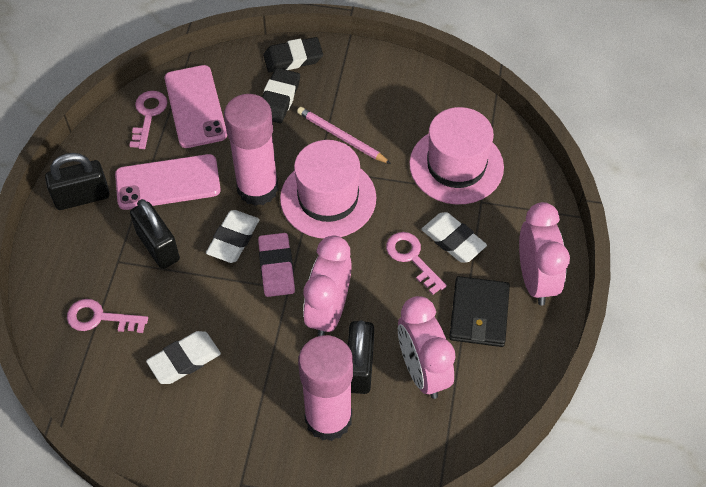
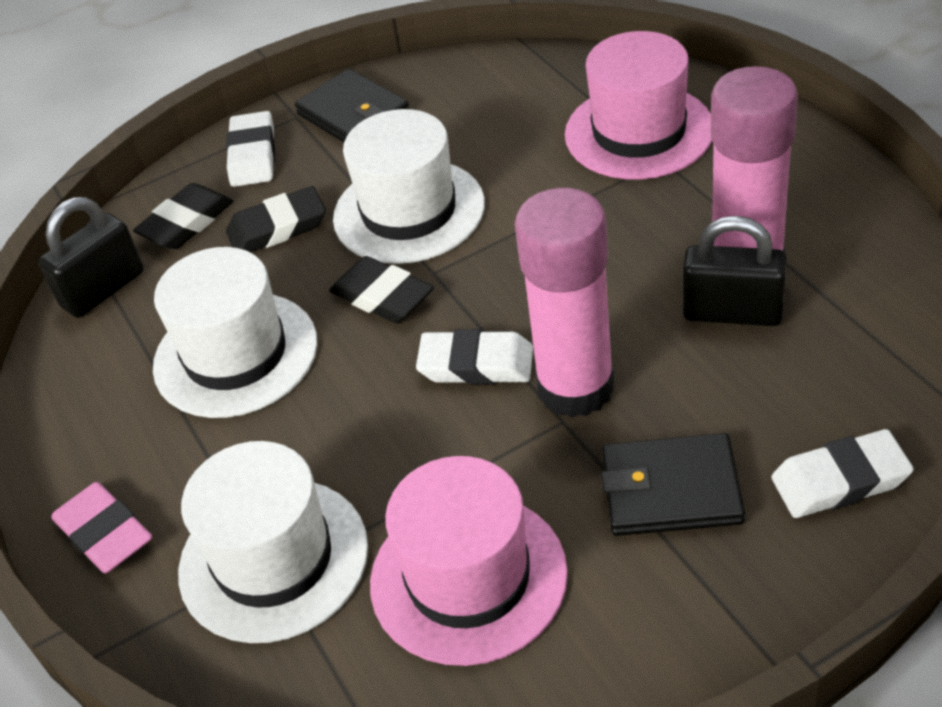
black eraser: 2 -> 3
black padlock: 3 -> 2
black wallet: 1 -> 2
pink clock: 3 -> 0
pink key: 3 -> 0
pink pencil: 1 -> 0
pink phone: 2 -> 0
white hat: 0 -> 3

